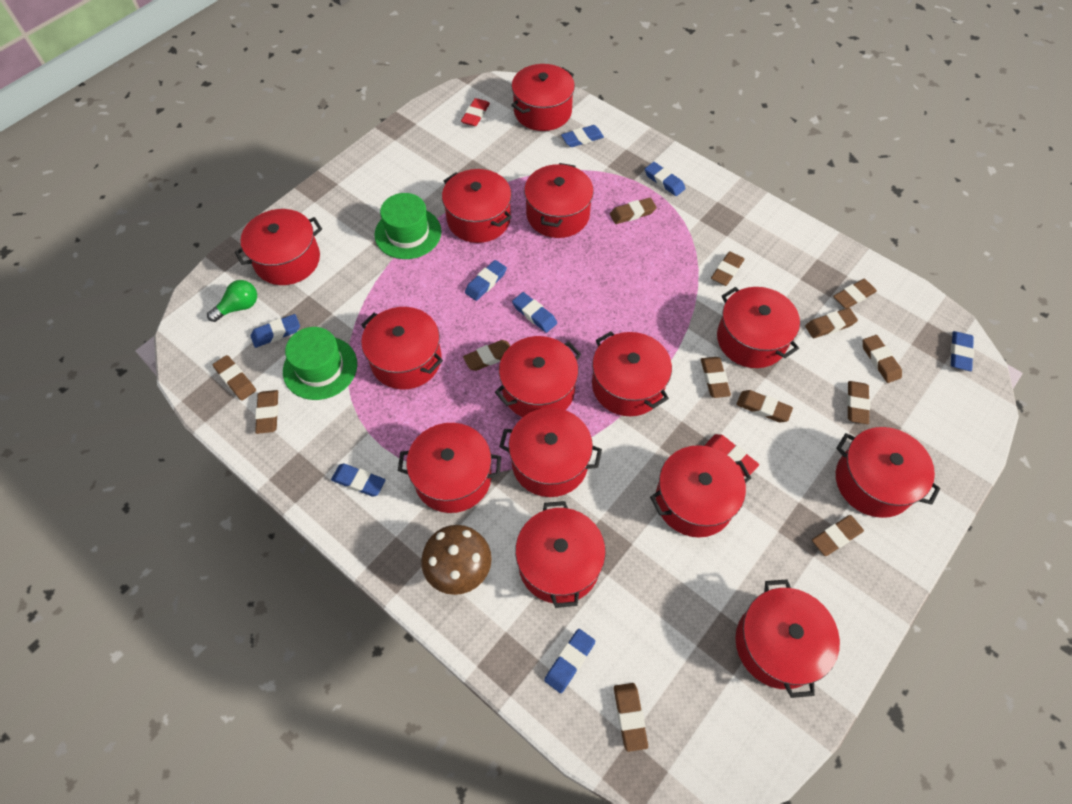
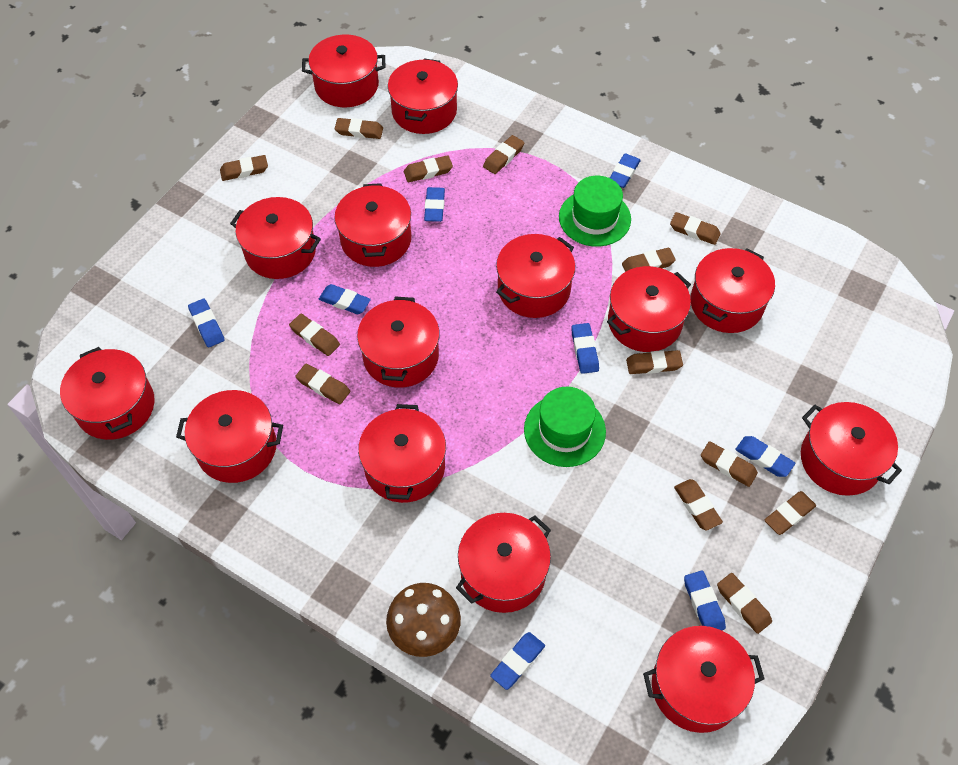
green light bulb: 1 -> 0
red eraser: 2 -> 0

